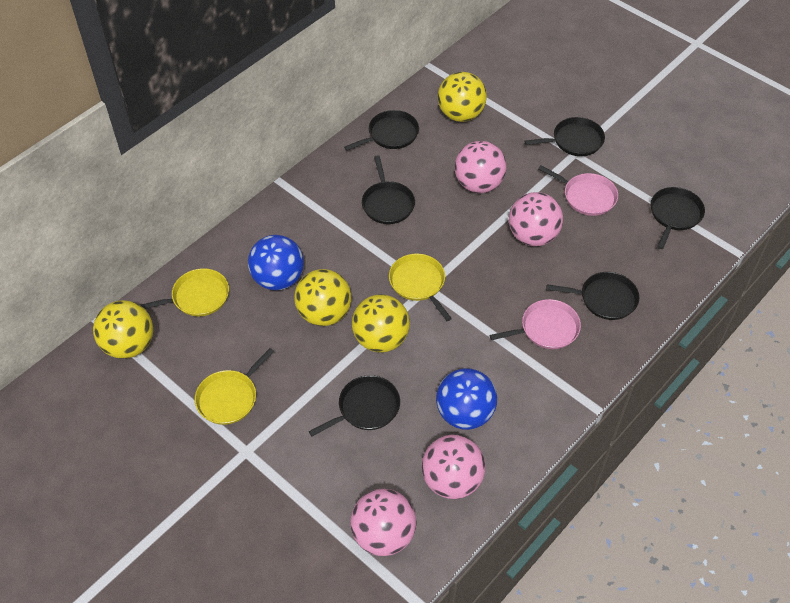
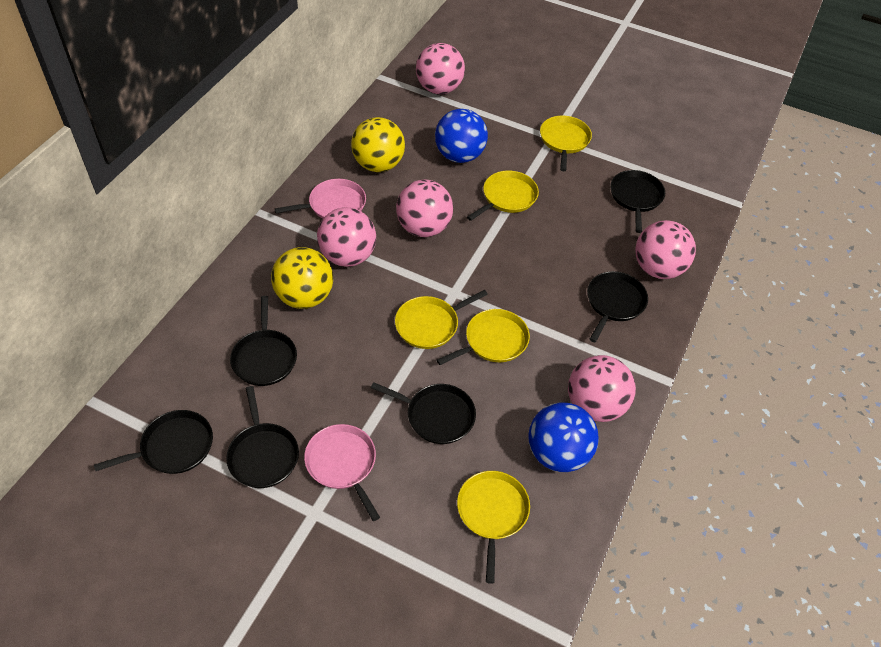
pink ball: 4 -> 5
yellow ball: 4 -> 2
yellow pan: 3 -> 5

